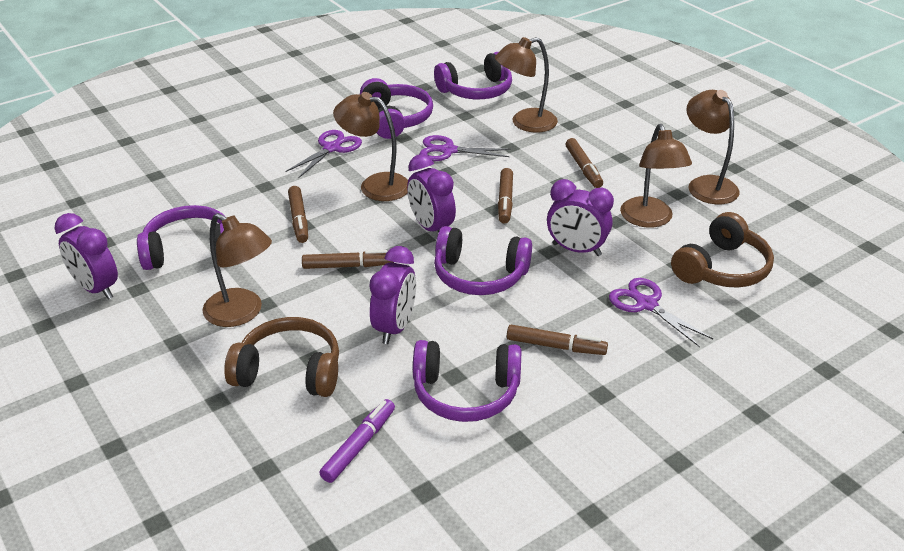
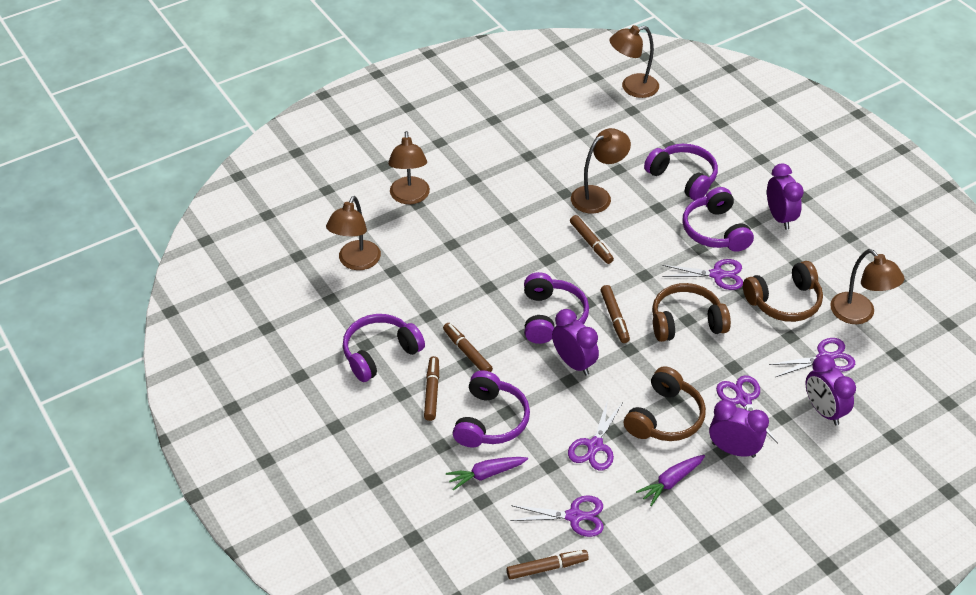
brown headphones: 2 -> 3
purple carrot: 0 -> 2
purple marker: 1 -> 0
purple scissors: 3 -> 5

